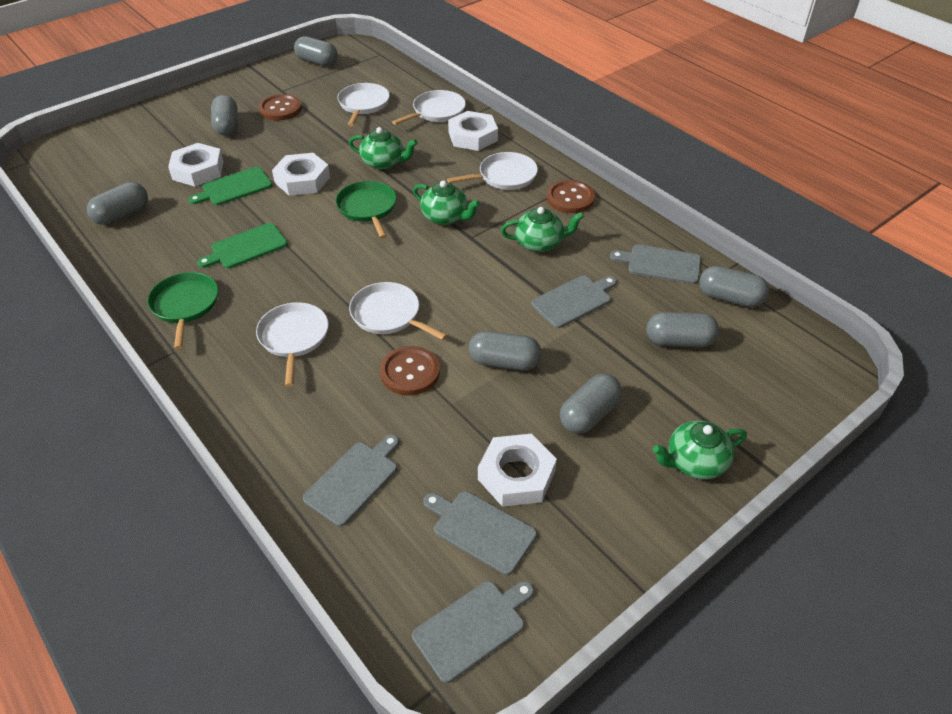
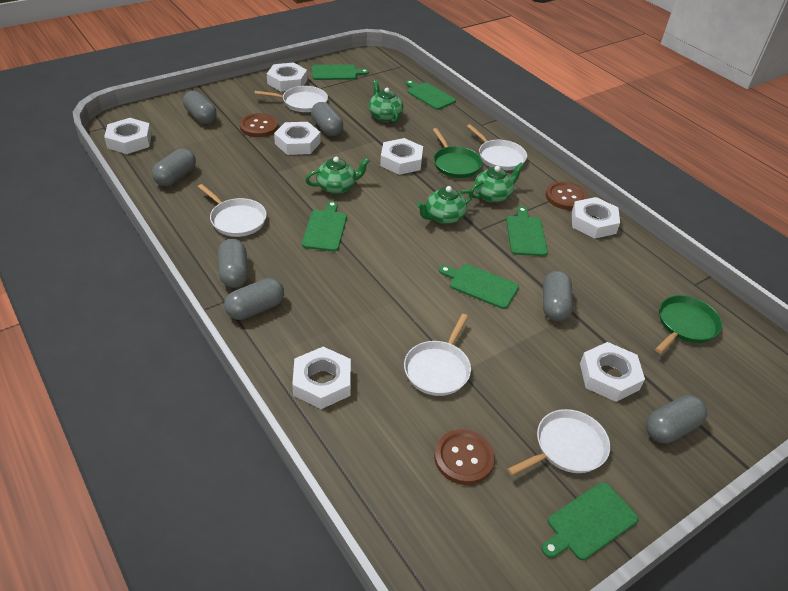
green cutting board: 2 -> 6
grey cutting board: 5 -> 0
white nut: 4 -> 7

